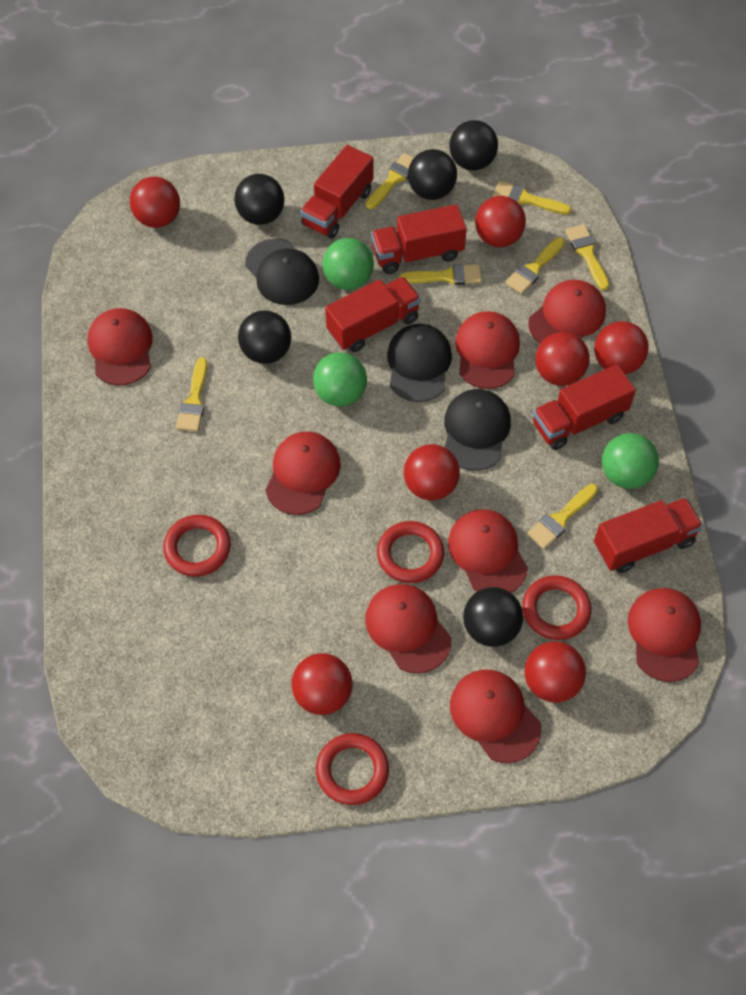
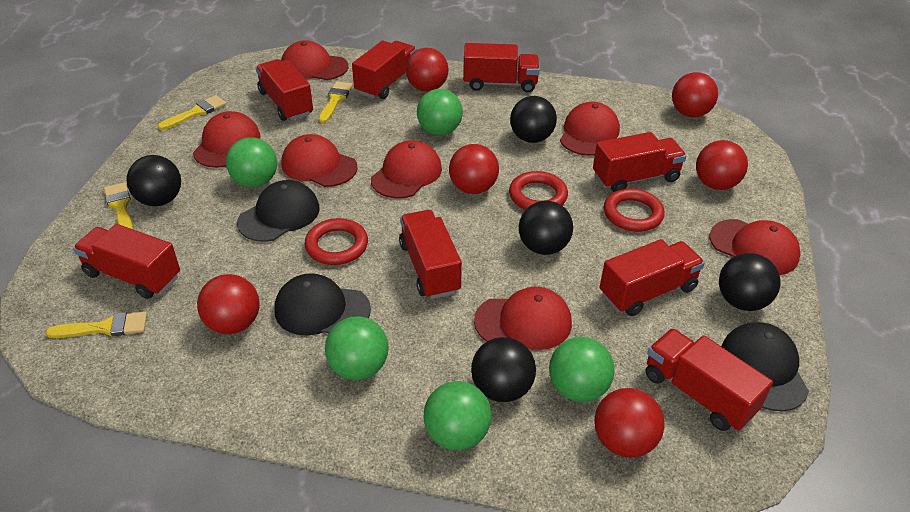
green ball: 3 -> 5
red ball: 7 -> 6
red cap: 8 -> 7
red ring: 4 -> 3
red truck: 5 -> 8
yellow brush: 7 -> 4

